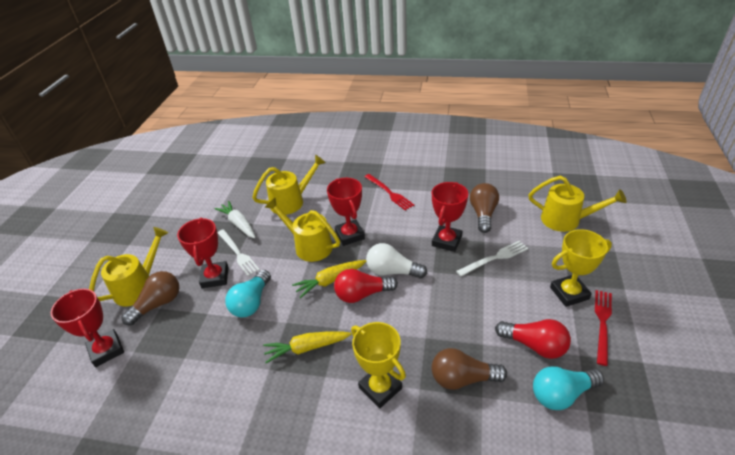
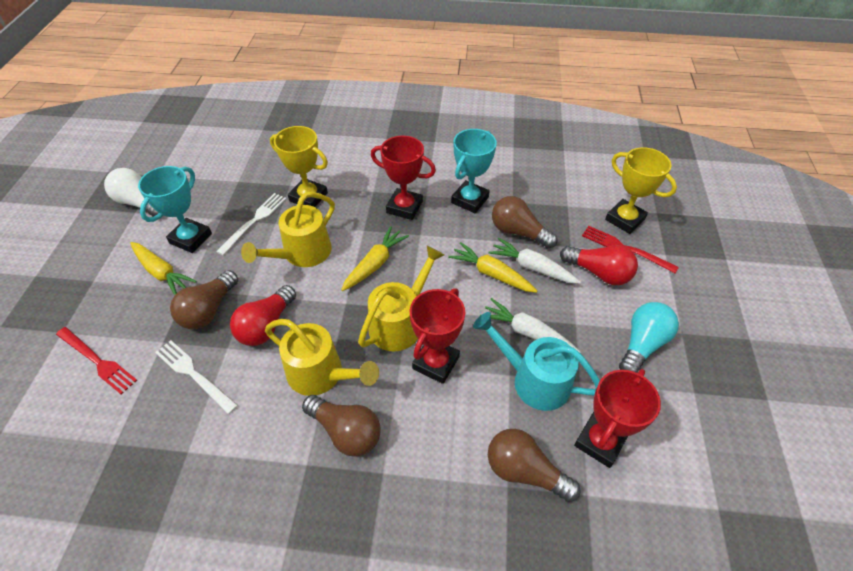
brown light bulb: 3 -> 4
red trophy: 4 -> 3
turquoise light bulb: 2 -> 1
turquoise trophy: 0 -> 2
turquoise watering can: 0 -> 1
white carrot: 1 -> 2
yellow carrot: 2 -> 3
yellow watering can: 4 -> 3

